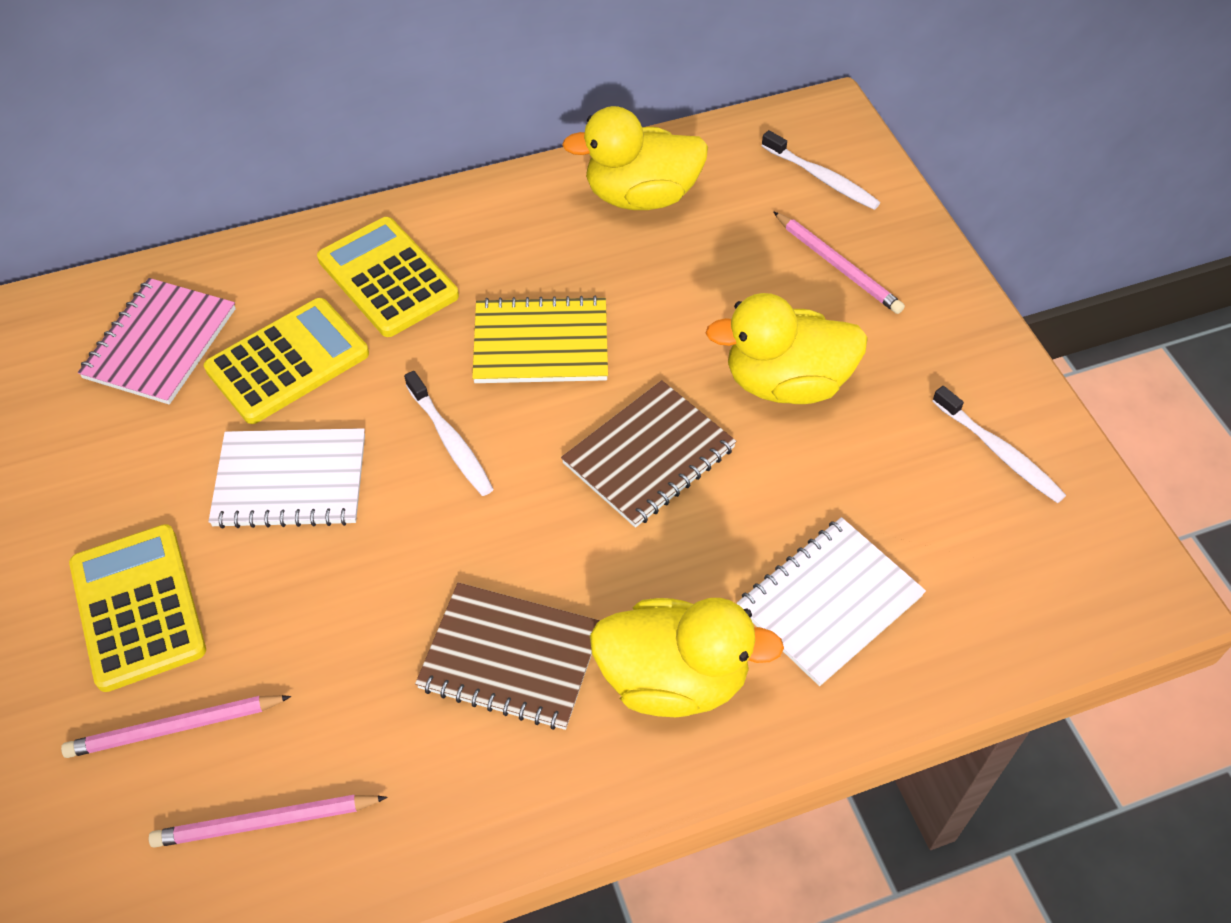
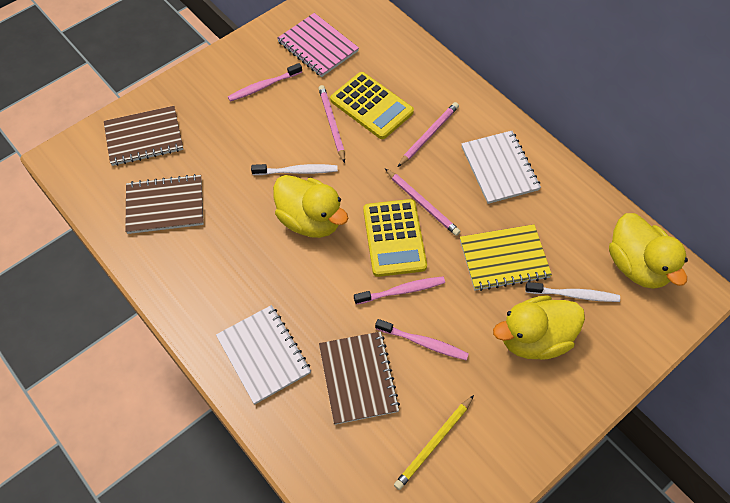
brown notebook: 2 -> 3
pink toothbrush: 0 -> 3
white toothbrush: 3 -> 2
yellow calculator: 3 -> 2
yellow pencil: 0 -> 1

